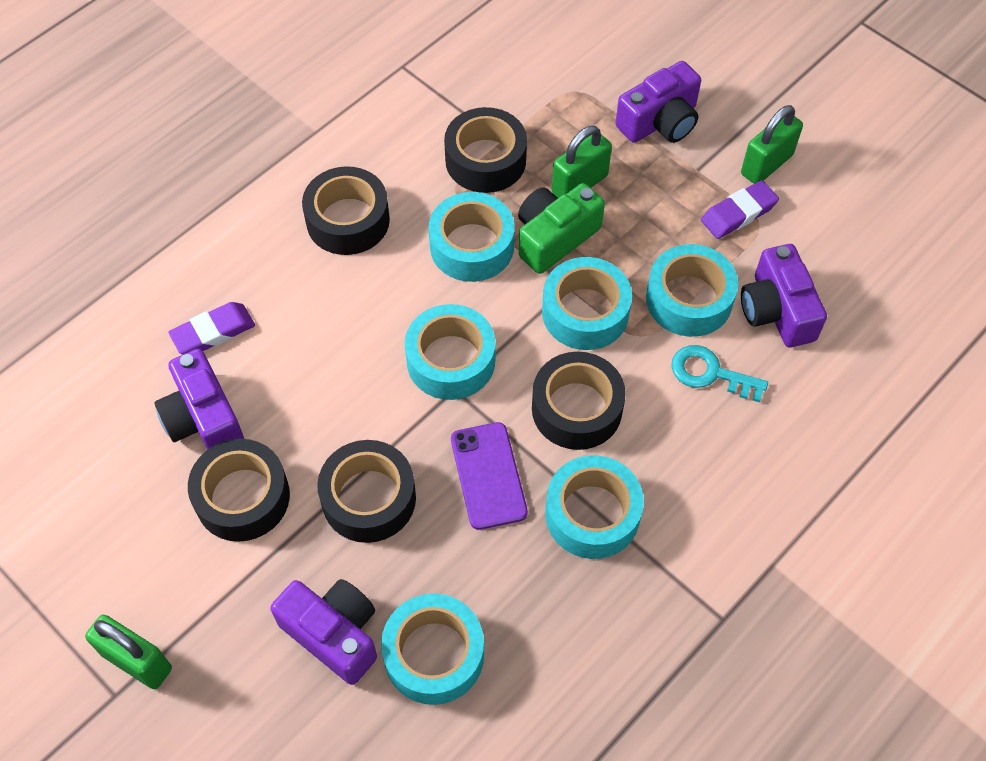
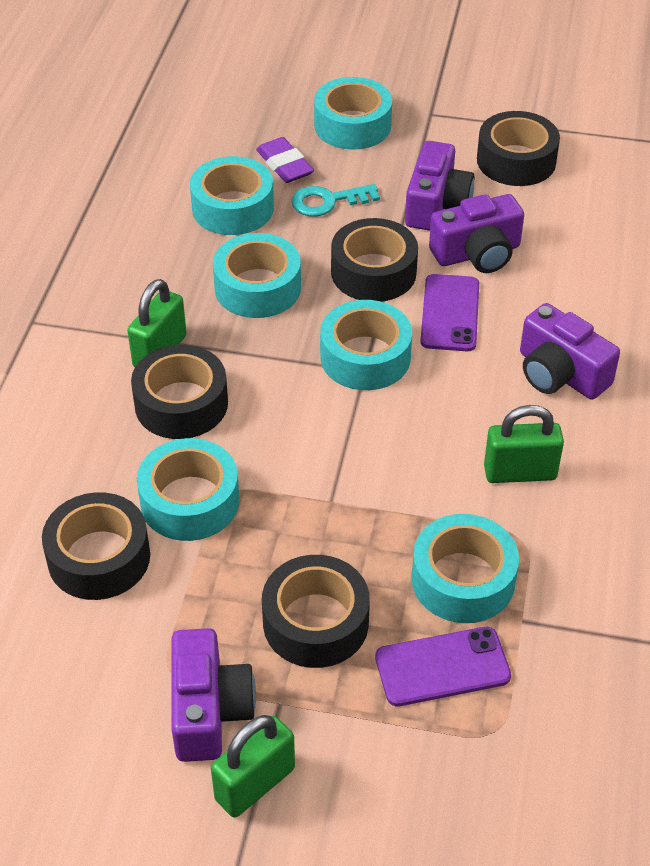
green camera: 1 -> 0
purple eraser: 2 -> 1
purple phone: 1 -> 2

